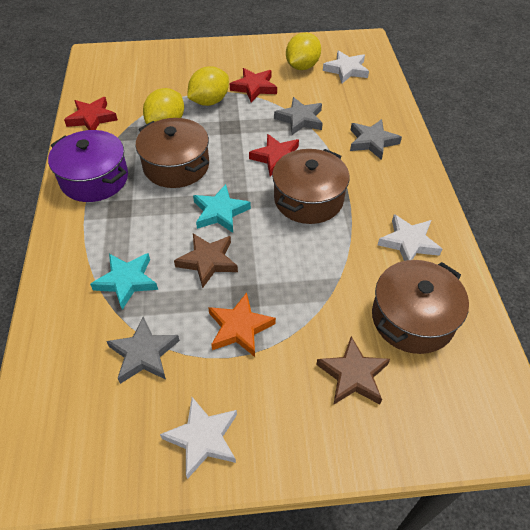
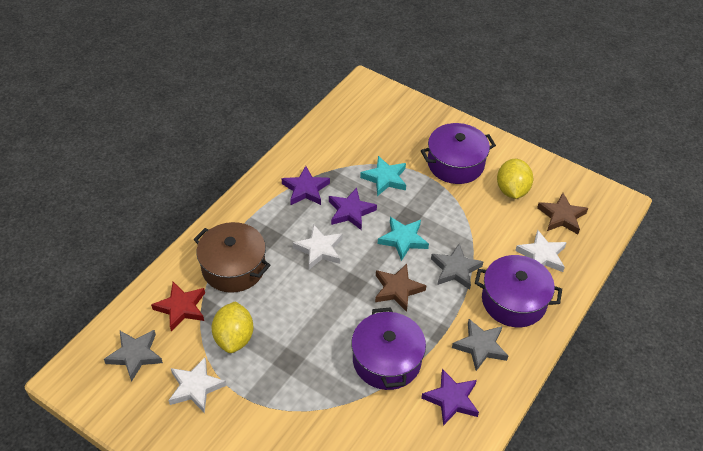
brown pot: 3 -> 1
orange star: 1 -> 0
purple pot: 1 -> 3
purple star: 0 -> 3
red star: 3 -> 1
yellow lemon: 3 -> 2

